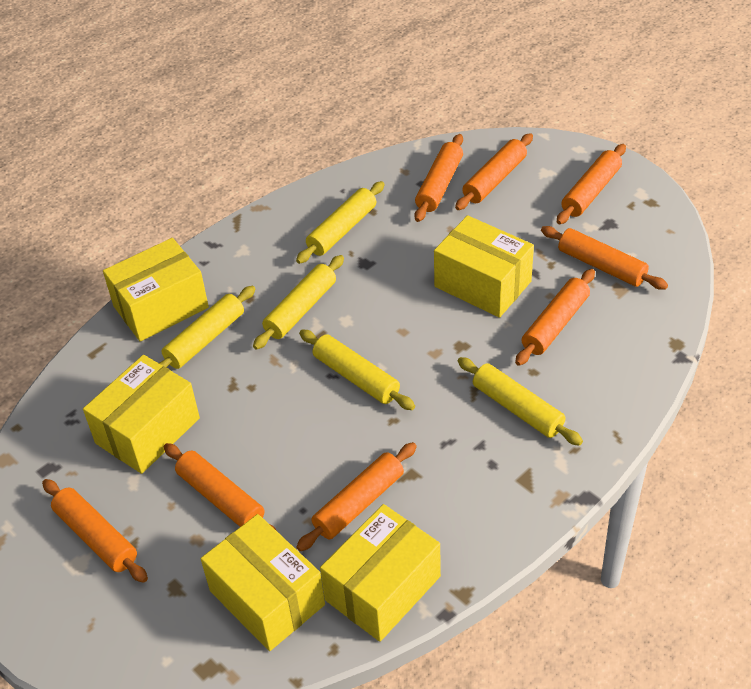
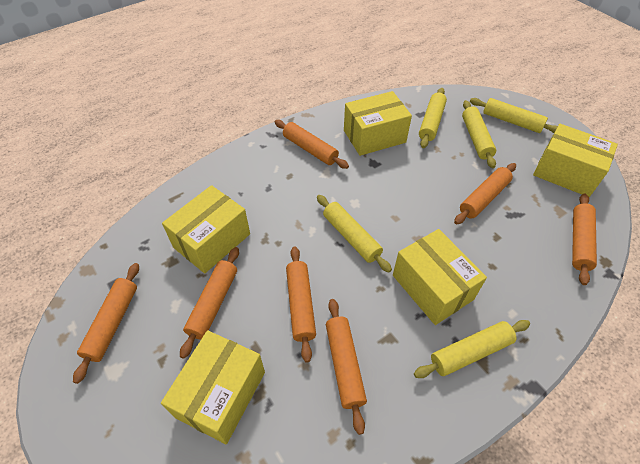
orange rolling pin: 8 -> 7

